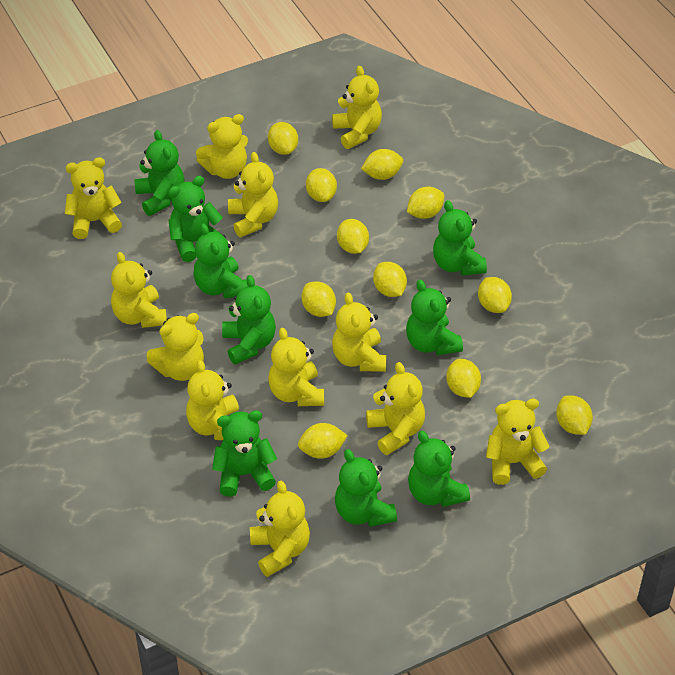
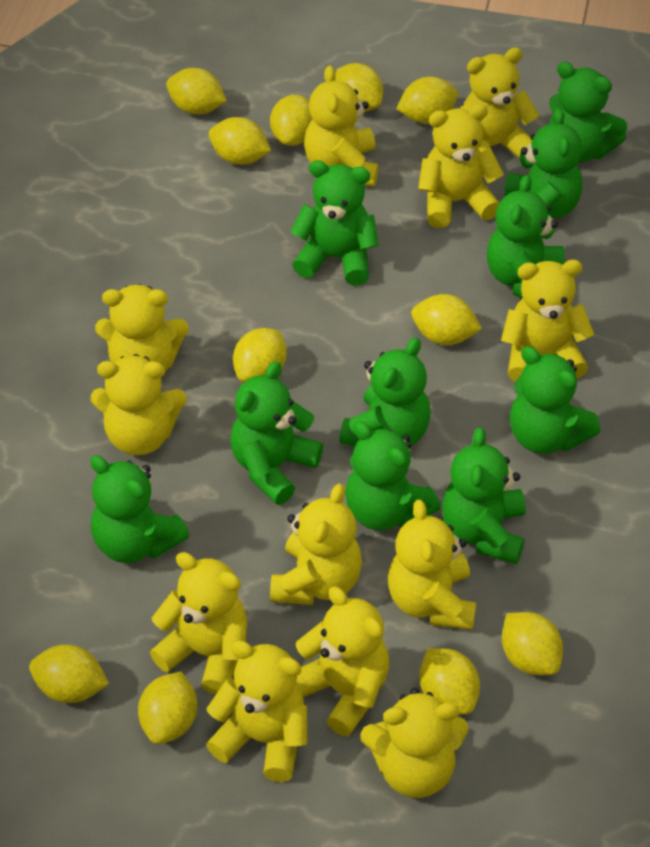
green teddy bear: 9 -> 10

